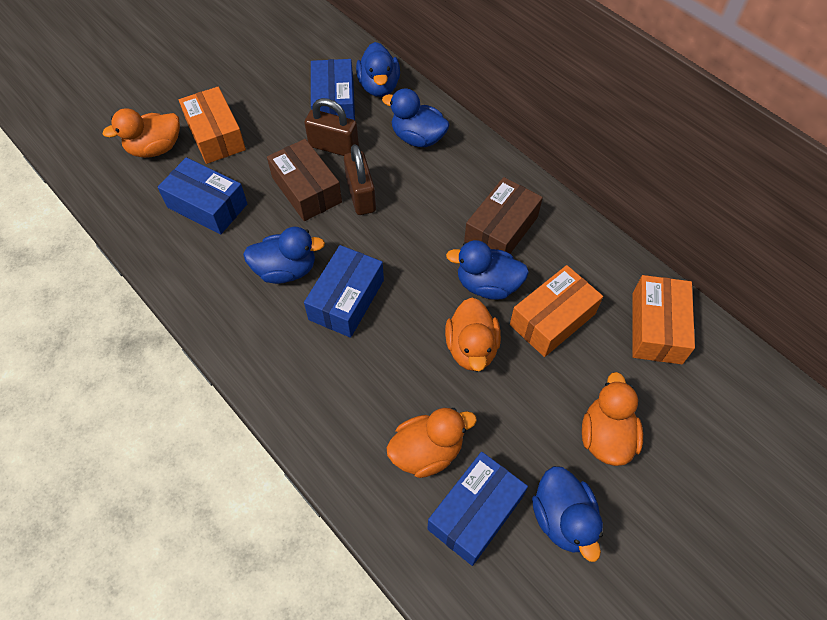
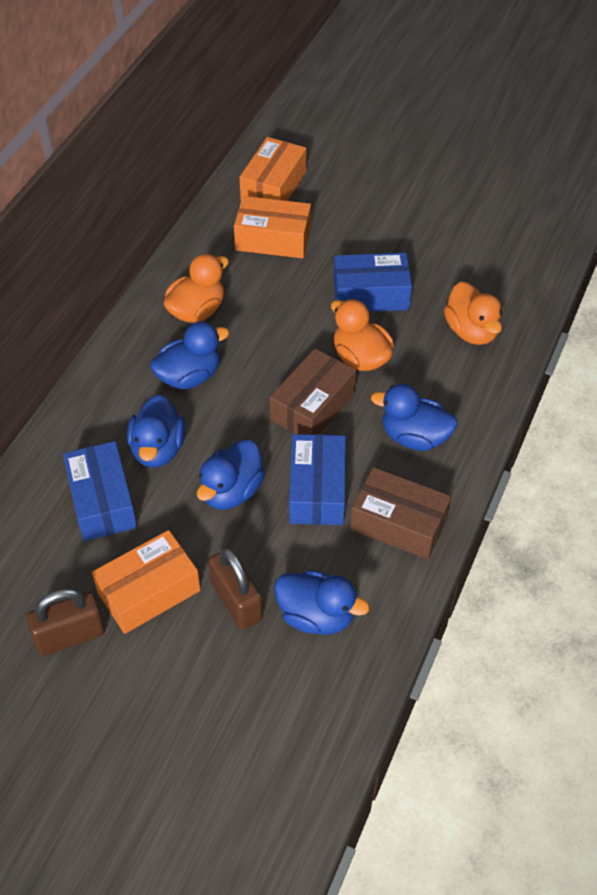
blue box: 4 -> 3
orange duck: 4 -> 3

